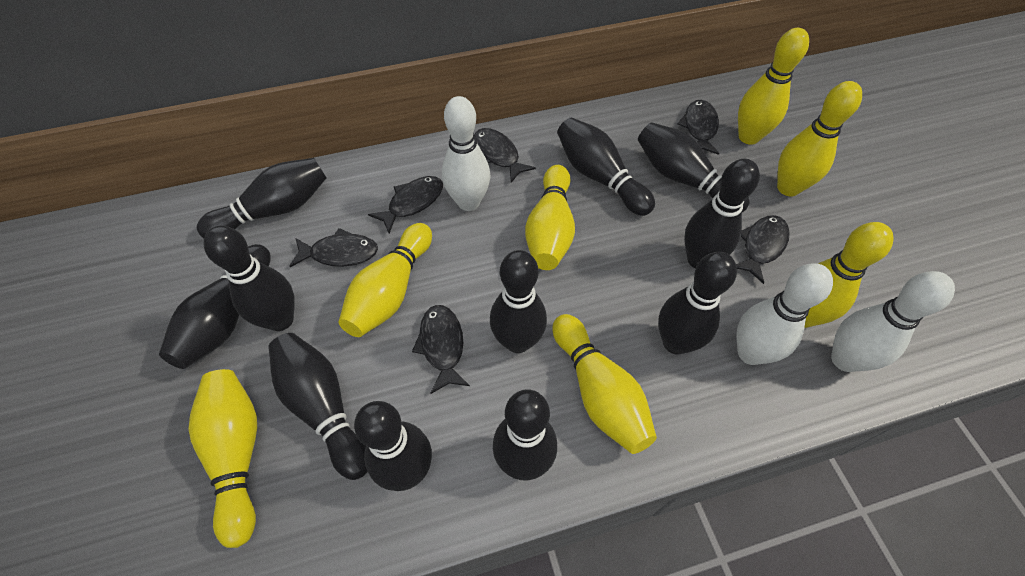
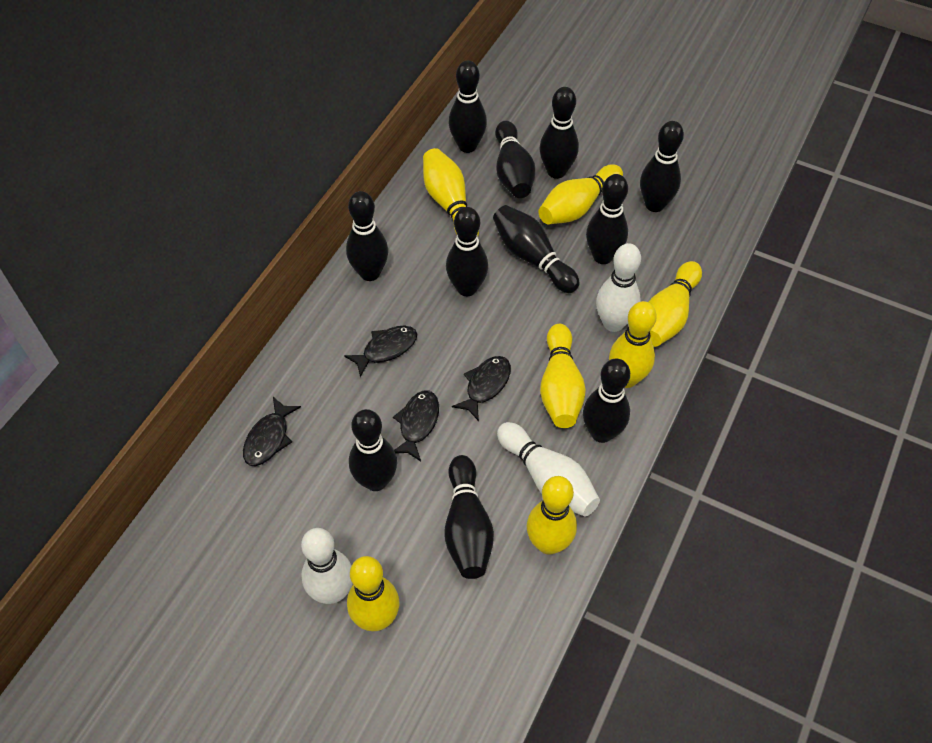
black fish: 6 -> 4

